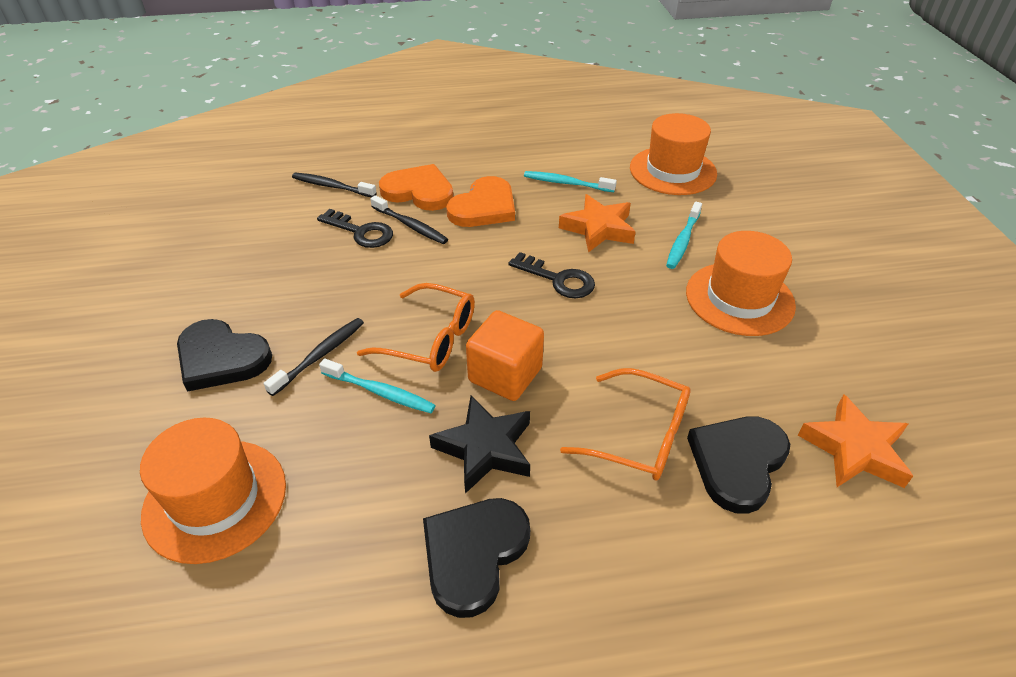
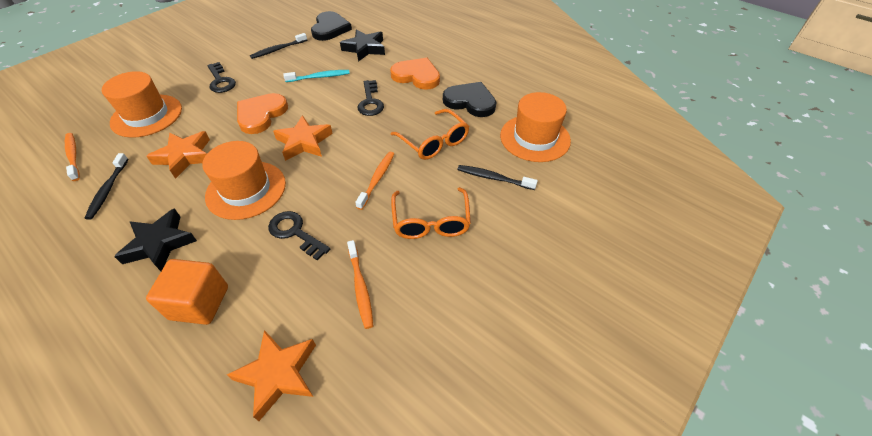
black heart: 3 -> 2
black key: 2 -> 3
black star: 1 -> 2
orange star: 2 -> 3
orange toothbrush: 0 -> 3
turquoise toothbrush: 3 -> 1

